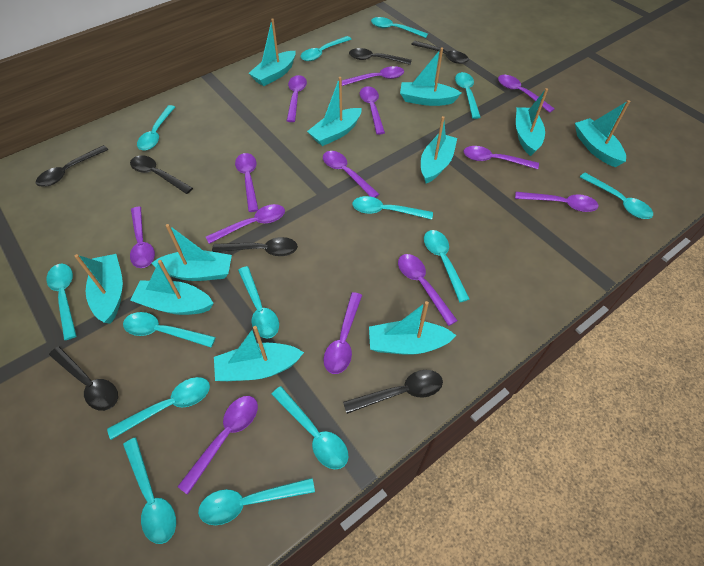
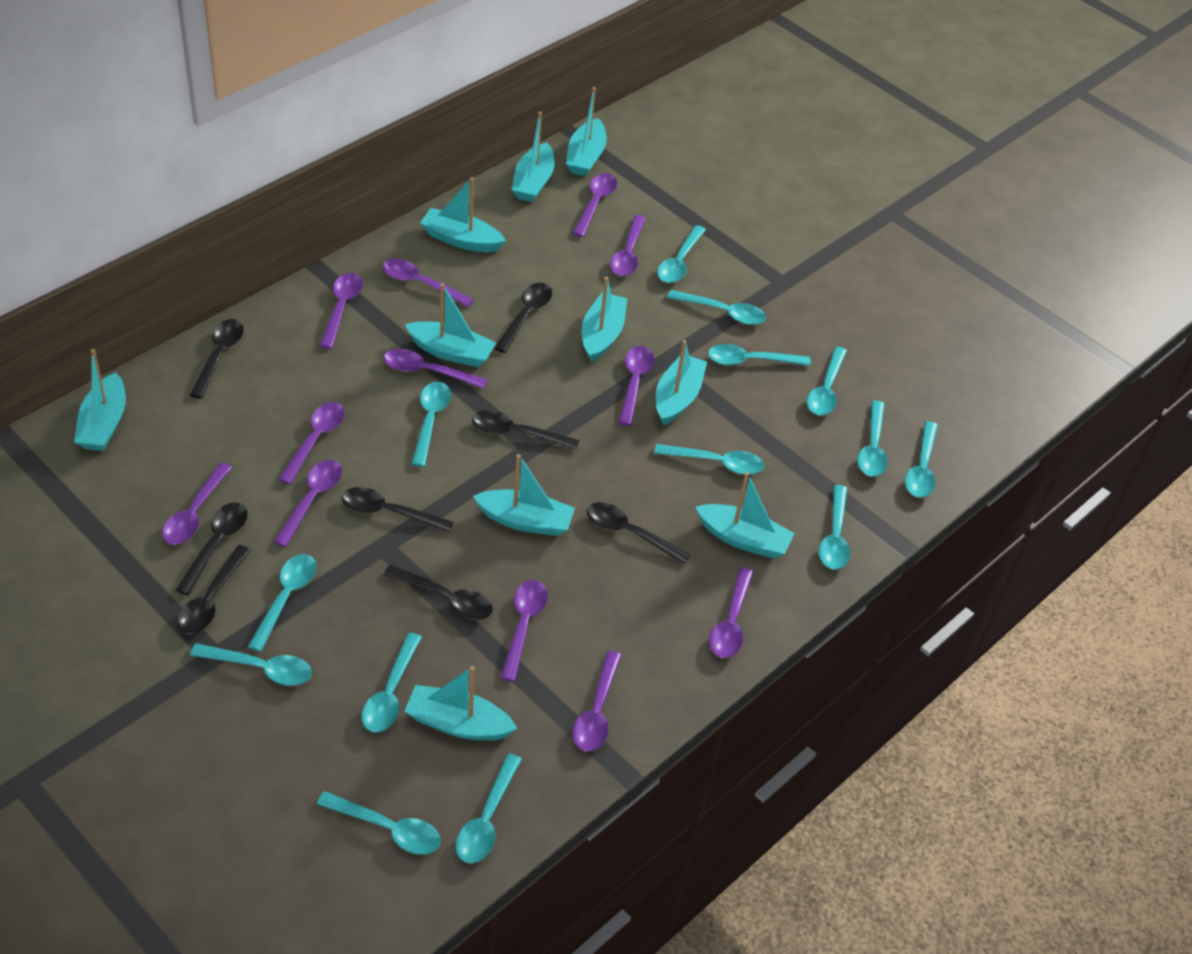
black spoon: 7 -> 8
purple spoon: 13 -> 12
turquoise boat: 11 -> 10

